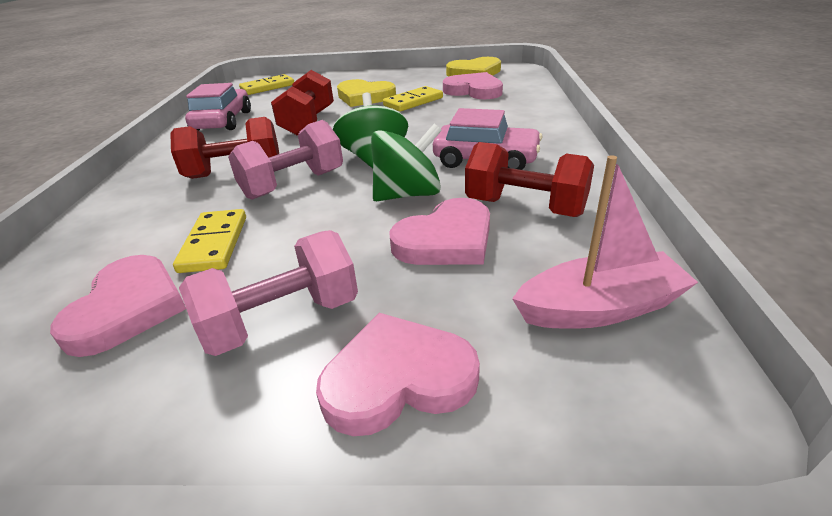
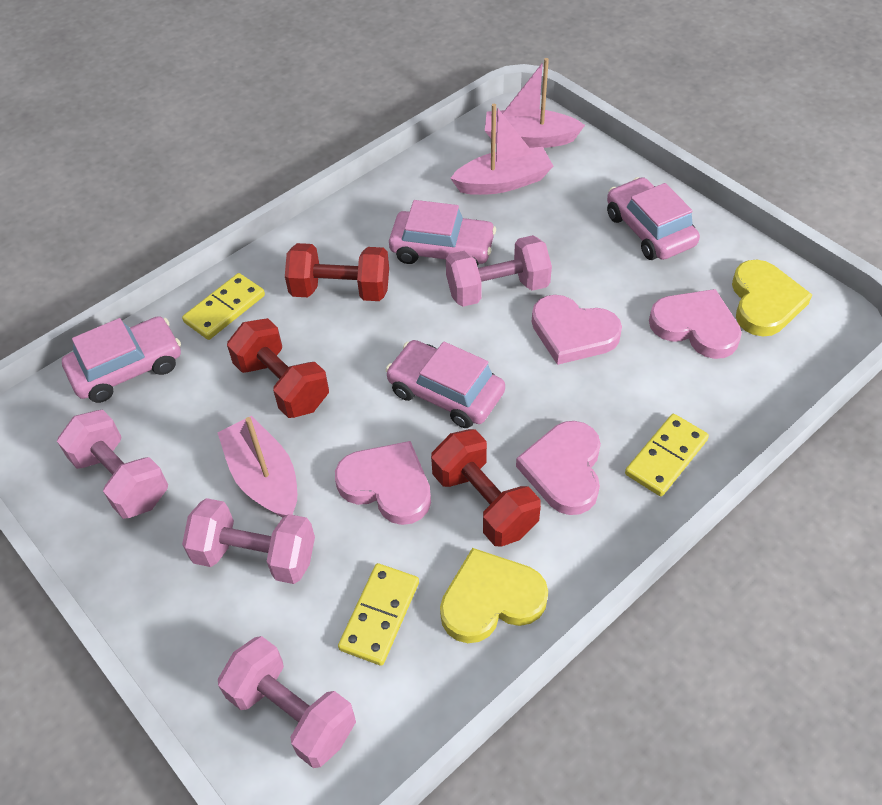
green spinning top: 2 -> 0
pink boat: 1 -> 3
pink car: 2 -> 4
pink dumbbell: 2 -> 4

